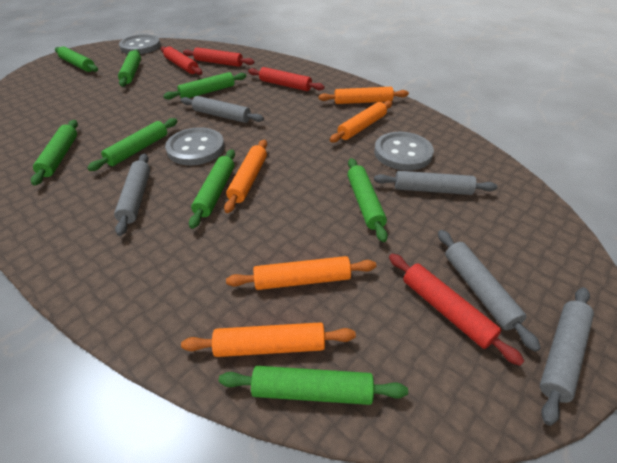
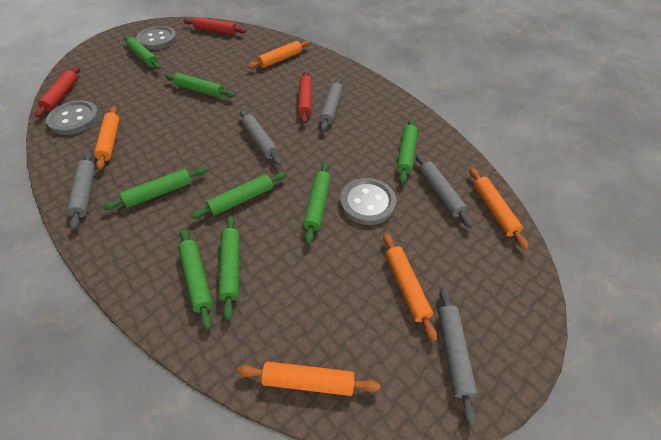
red rolling pin: 4 -> 3

